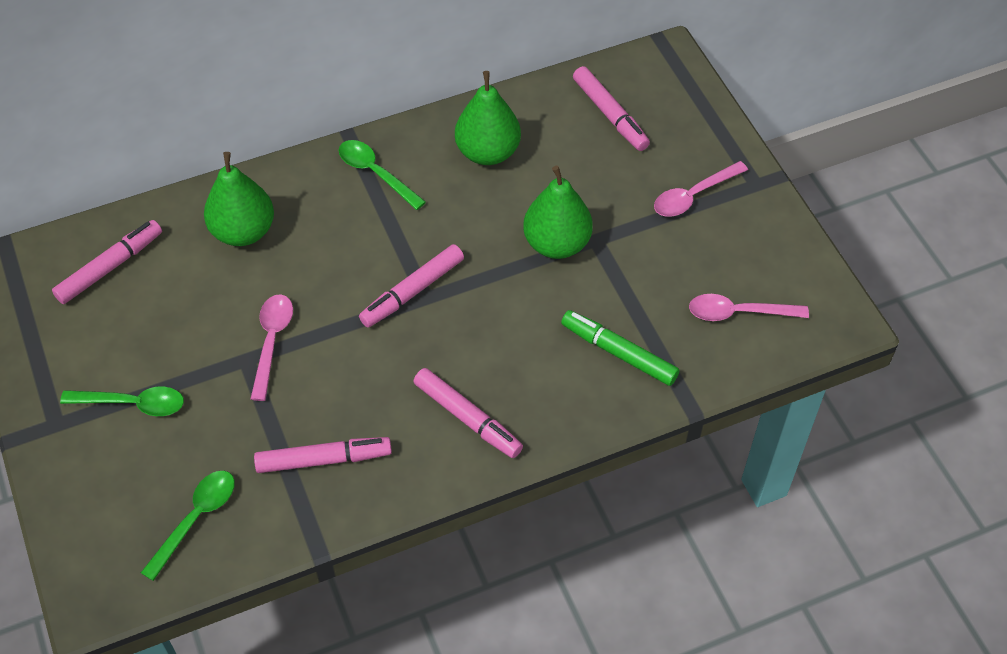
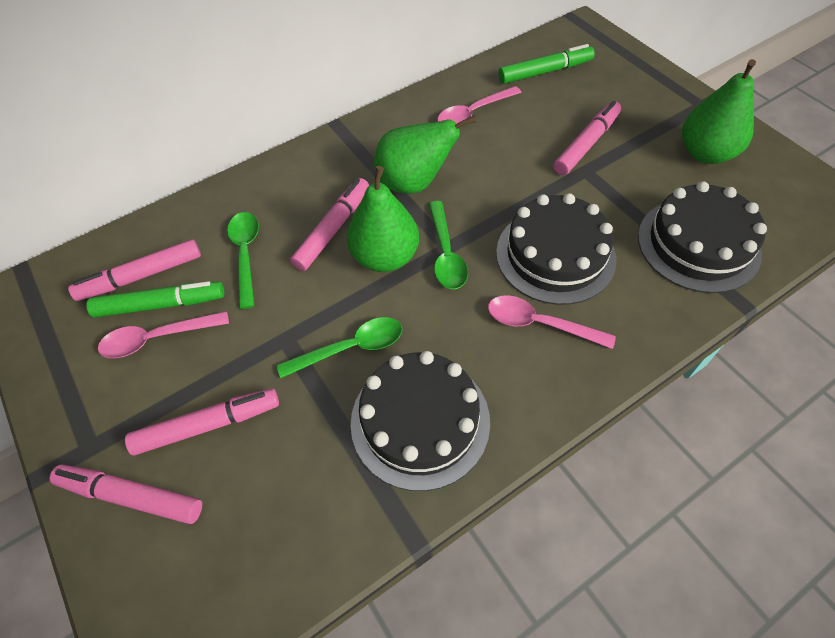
black cake: 0 -> 3
green marker: 1 -> 2

